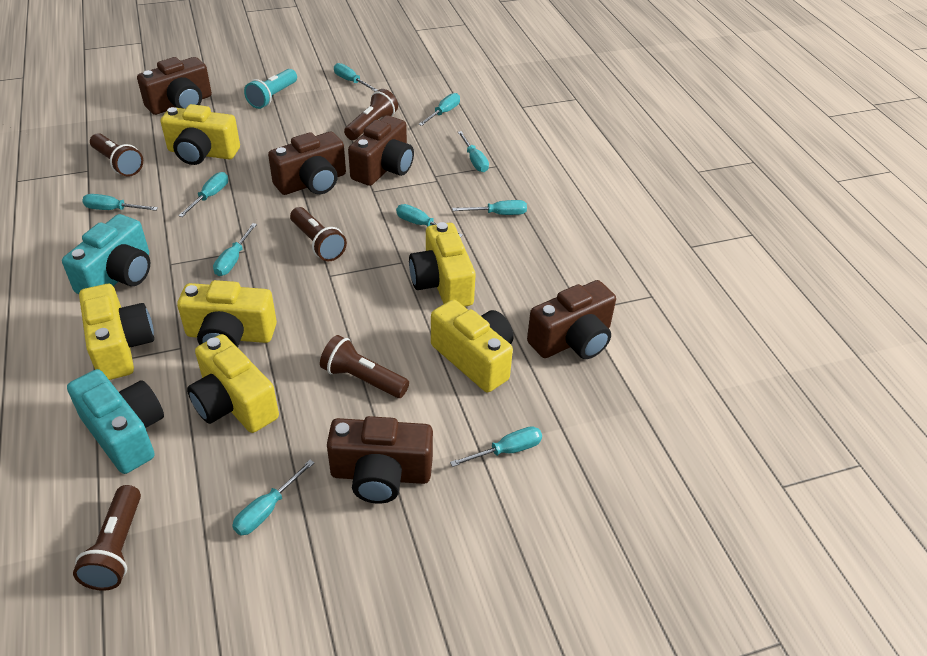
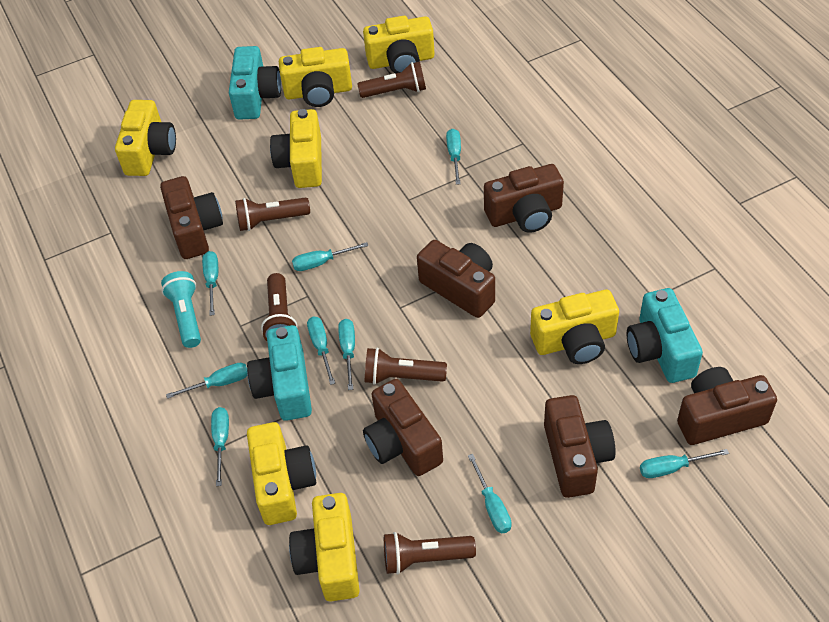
brown camera: 5 -> 6
turquoise camera: 2 -> 3
turquoise screwdriver: 10 -> 9
yellow camera: 6 -> 7

